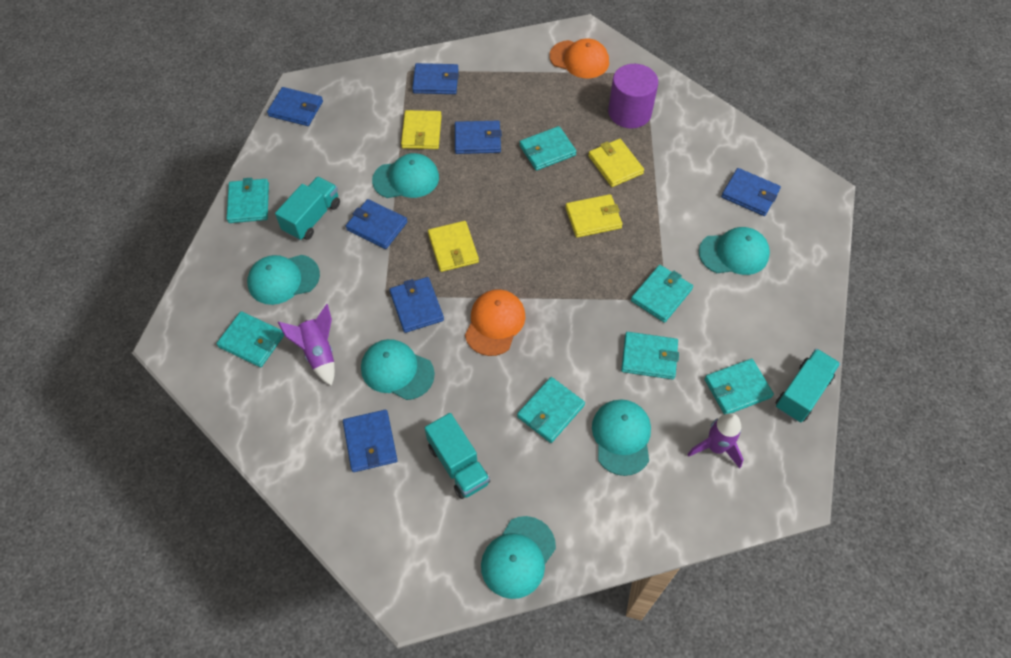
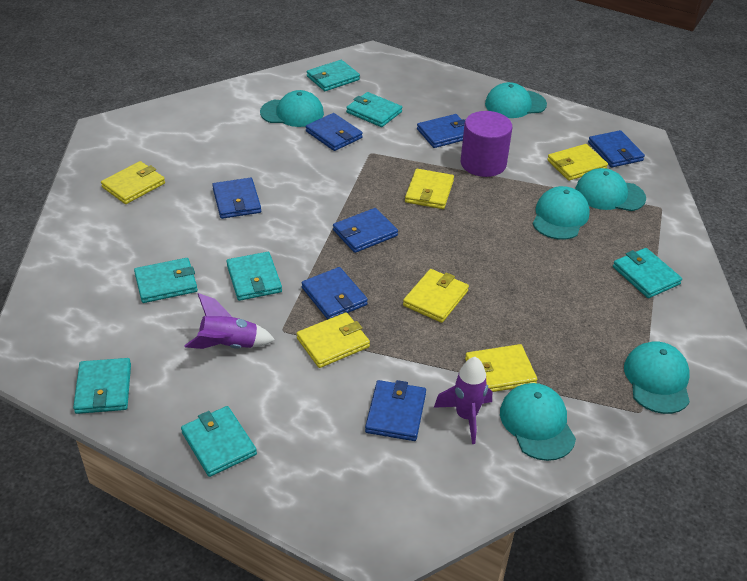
orange cap: 2 -> 0
turquoise truck: 3 -> 0
yellow wallet: 4 -> 6

